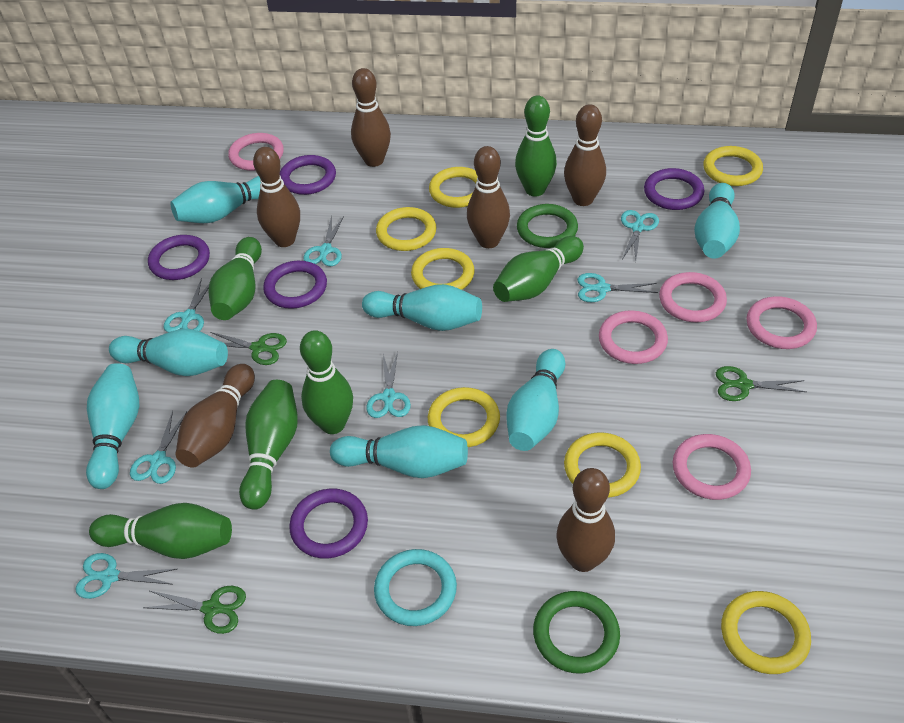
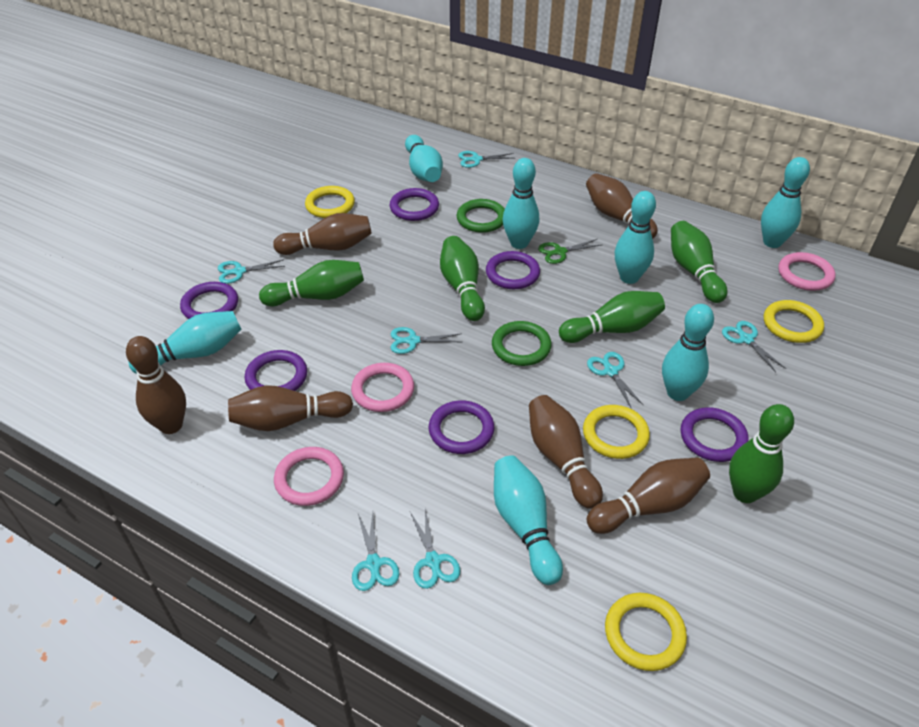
green bowling pin: 6 -> 5
green scissors: 3 -> 1
pink ring: 5 -> 3
purple ring: 5 -> 6
turquoise ring: 1 -> 0
yellow ring: 7 -> 4

